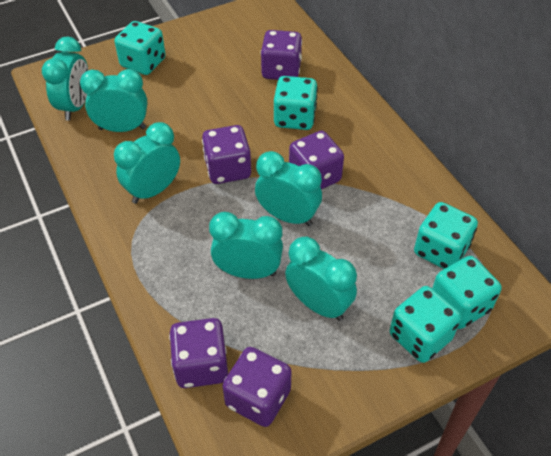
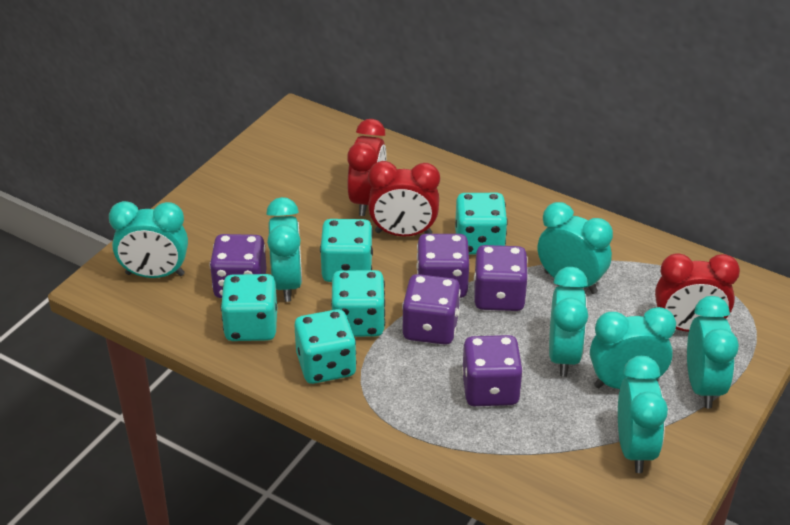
red clock: 0 -> 3
turquoise clock: 6 -> 7

